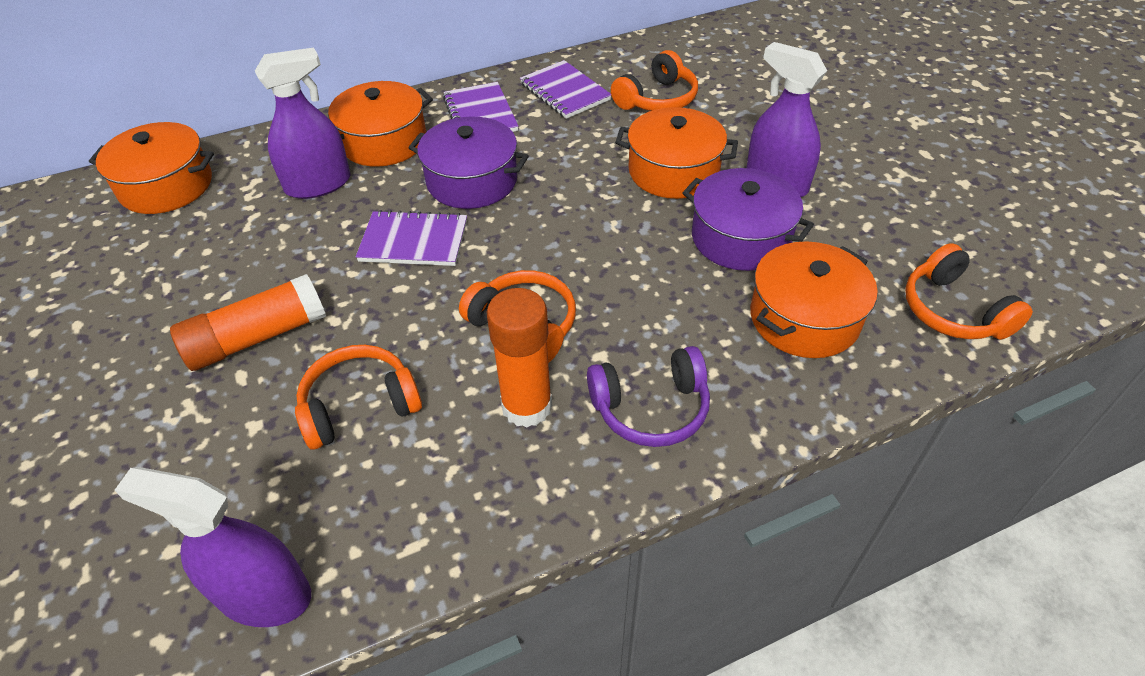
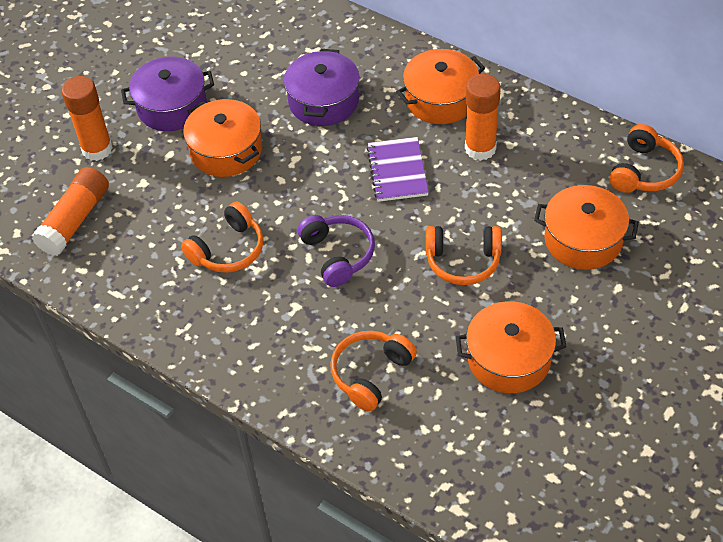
orange glue stick: 2 -> 3
purple notebook: 3 -> 1
purple spray bottle: 3 -> 0

